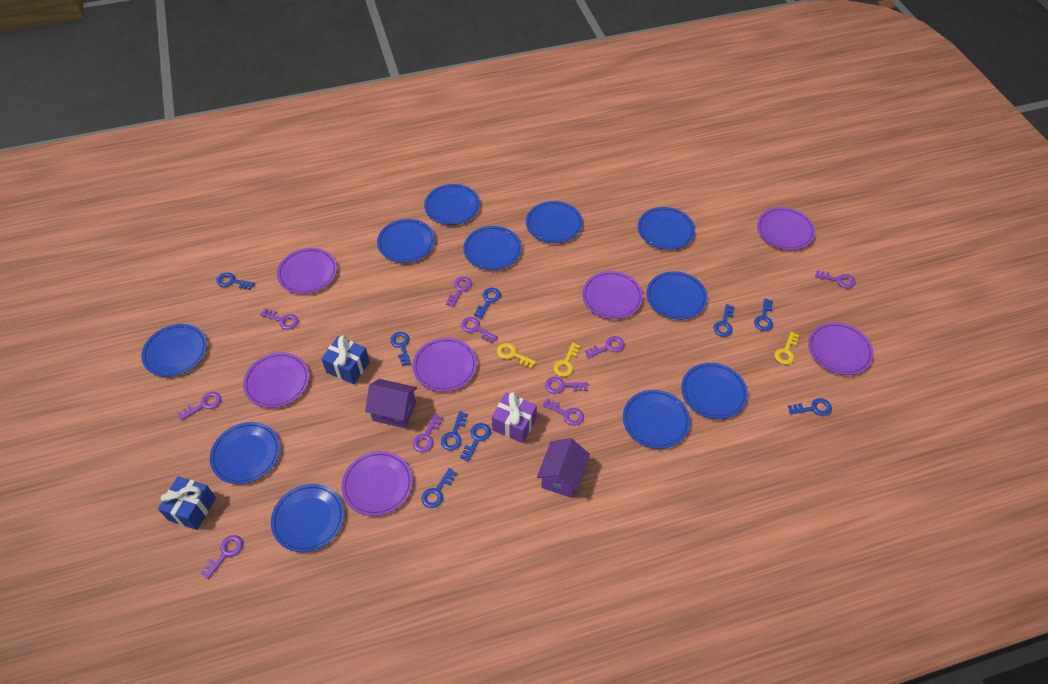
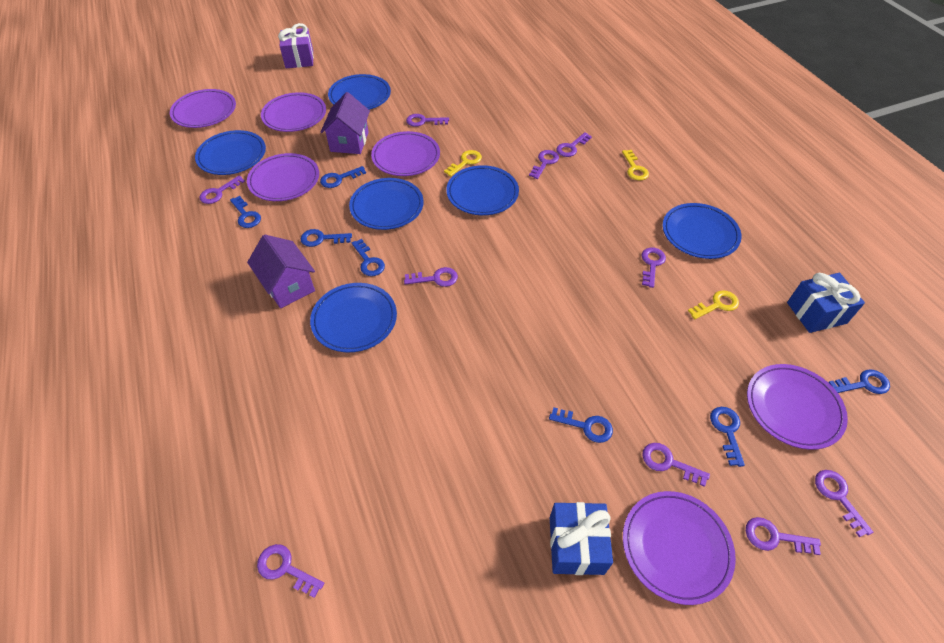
blue key: 9 -> 7
blue plate: 11 -> 6
purple plate: 7 -> 6

